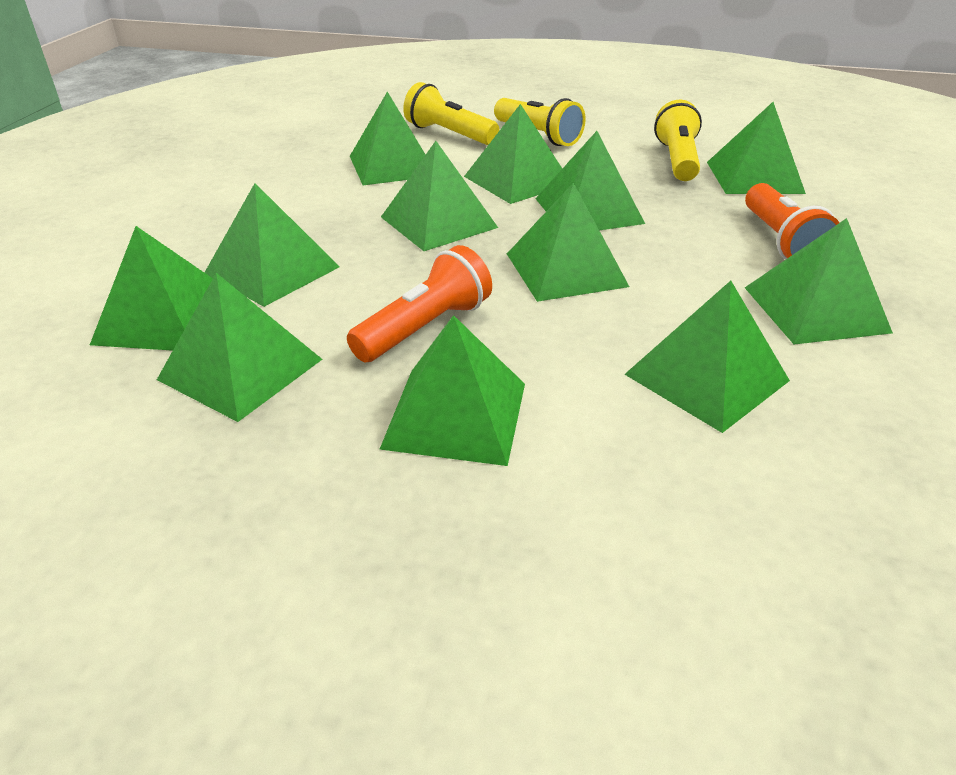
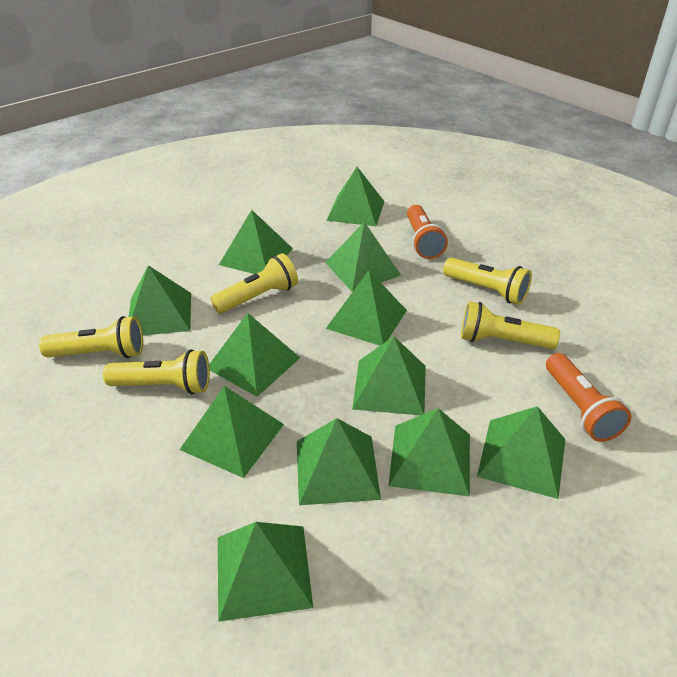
yellow flashlight: 3 -> 5

